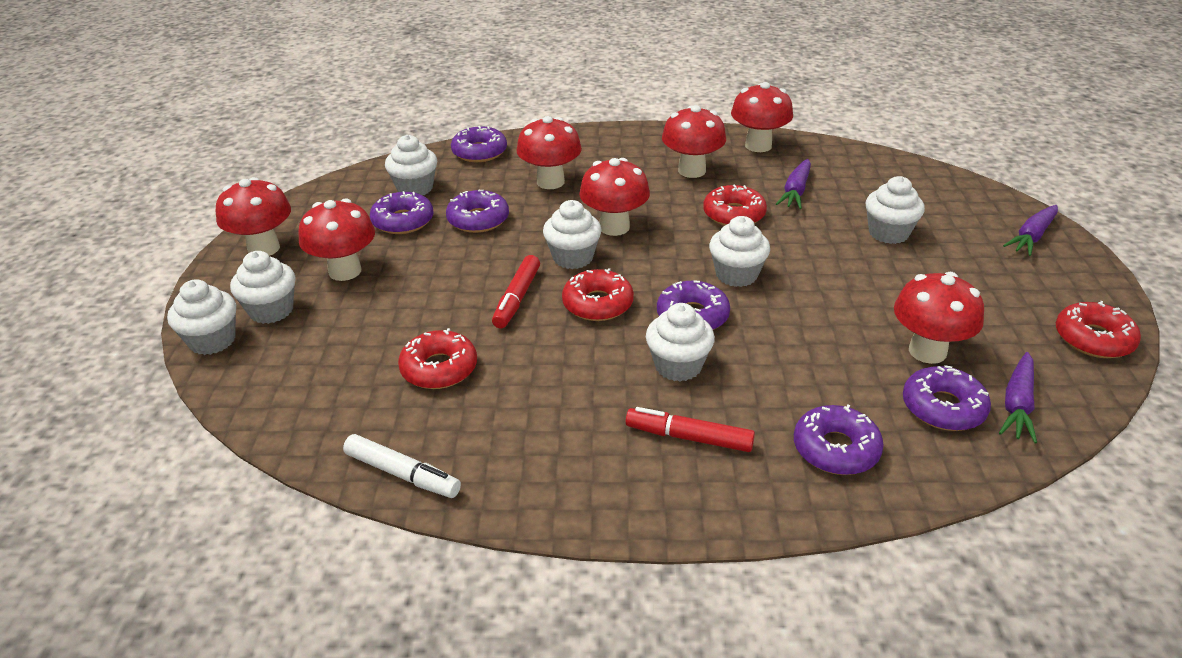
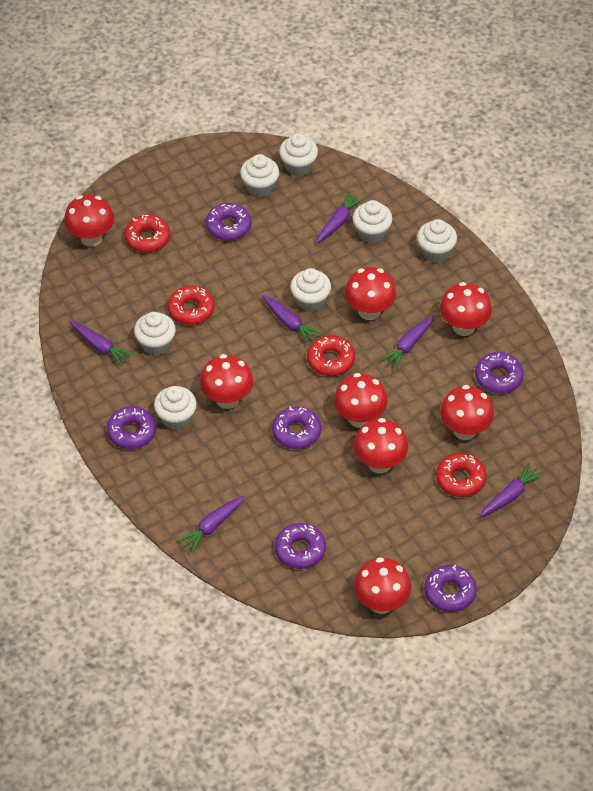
purple carrot: 3 -> 6
red marker: 2 -> 0
red mushroom: 7 -> 8
white marker: 1 -> 0

